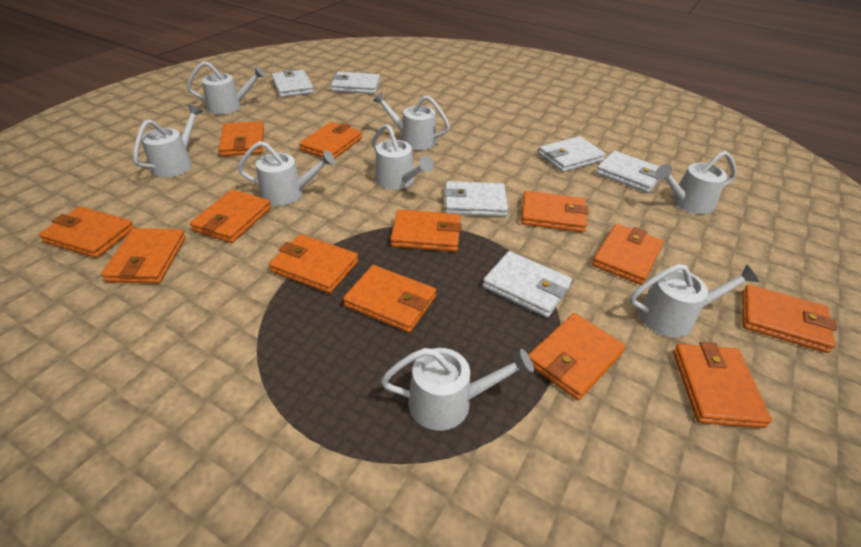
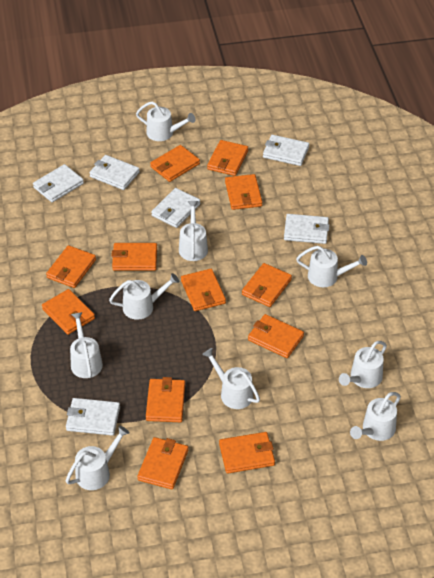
orange wallet: 13 -> 12
white watering can: 8 -> 9

